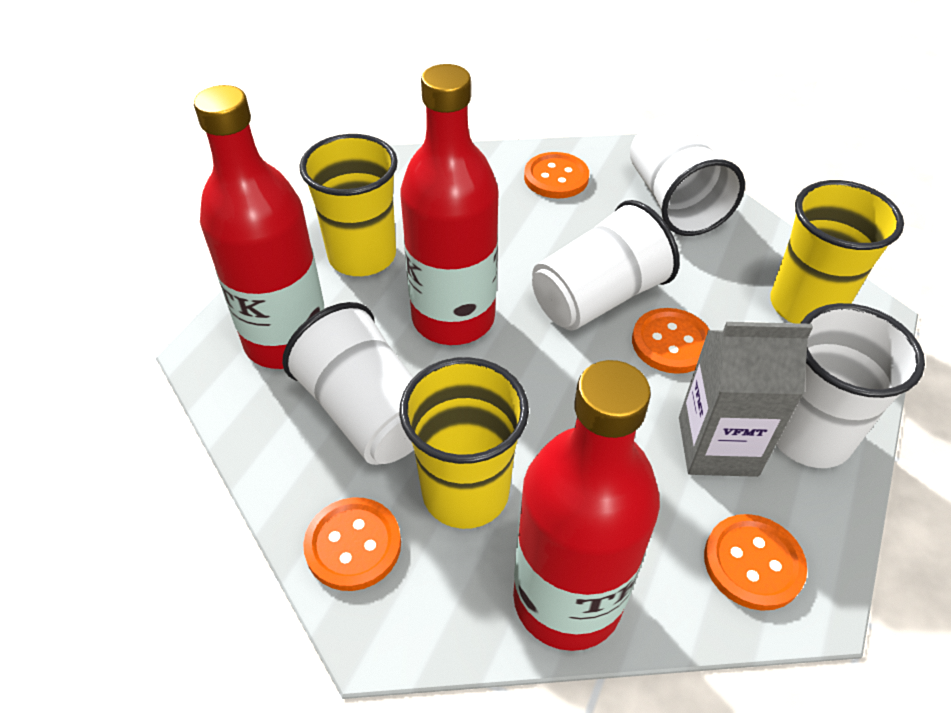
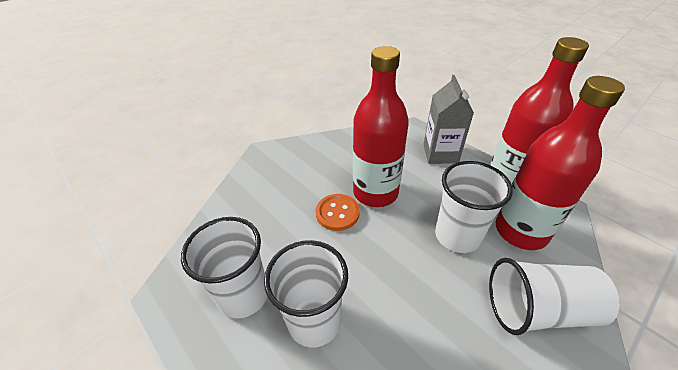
orange button: 4 -> 1
yellow cup: 3 -> 0

